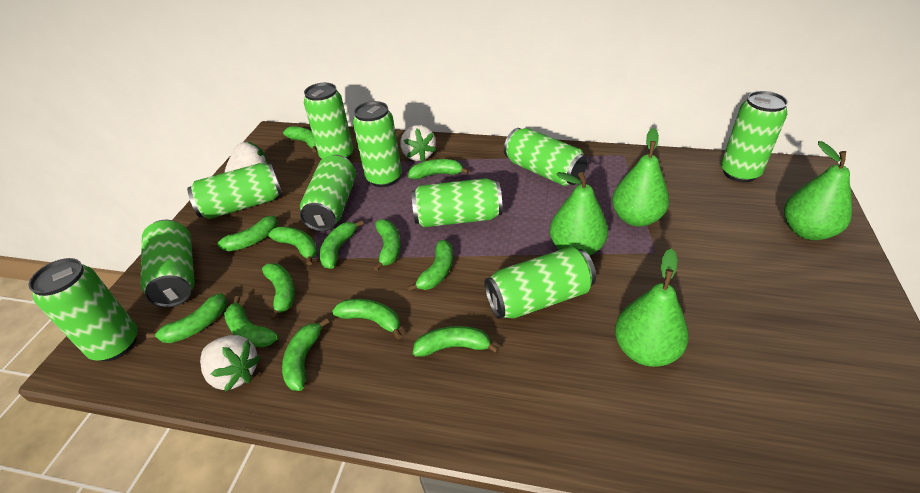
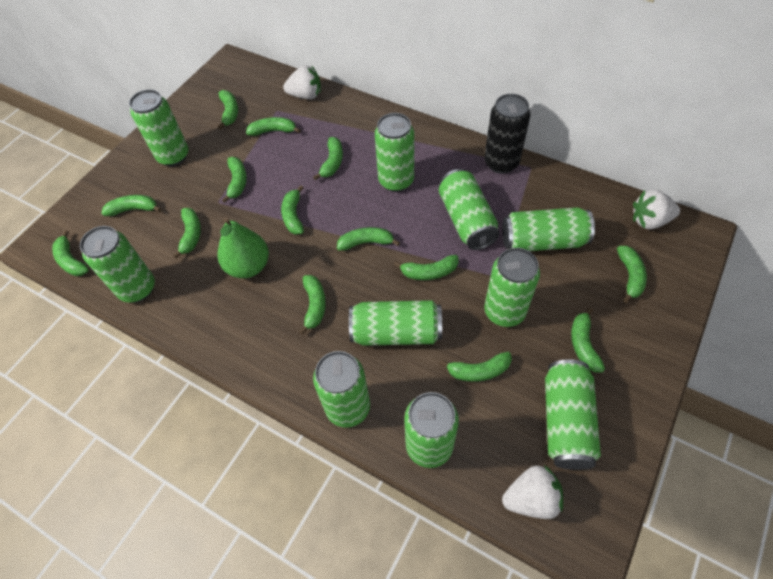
black can: 0 -> 1
green banana: 13 -> 14
green pear: 4 -> 1

